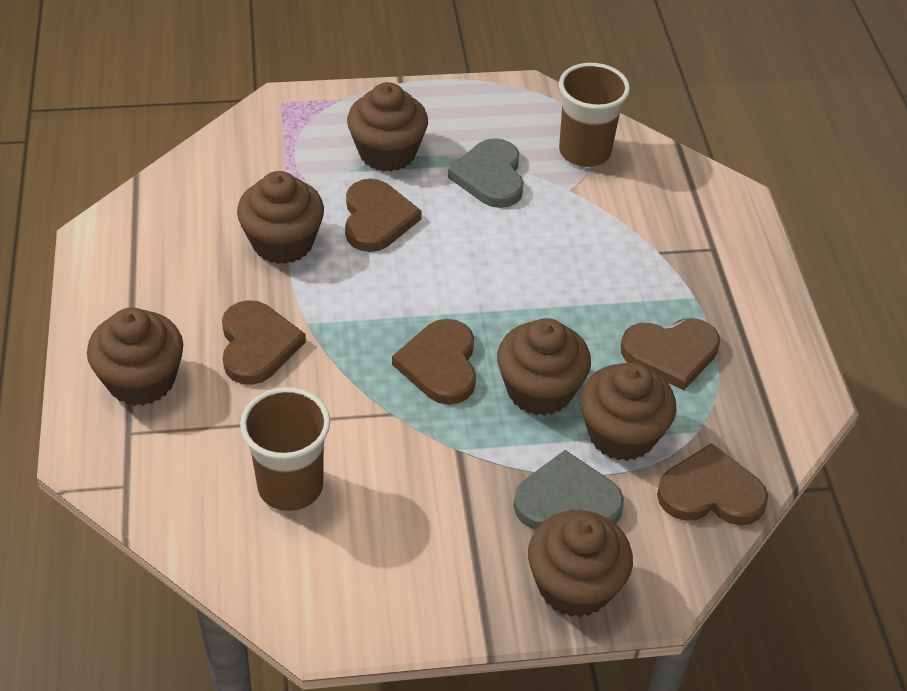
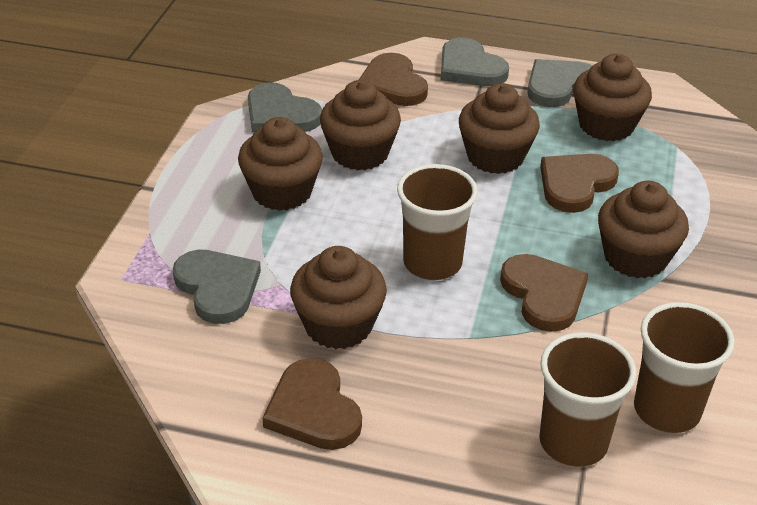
brown cup: 2 -> 3
brown heart: 5 -> 4
grey heart: 2 -> 4

